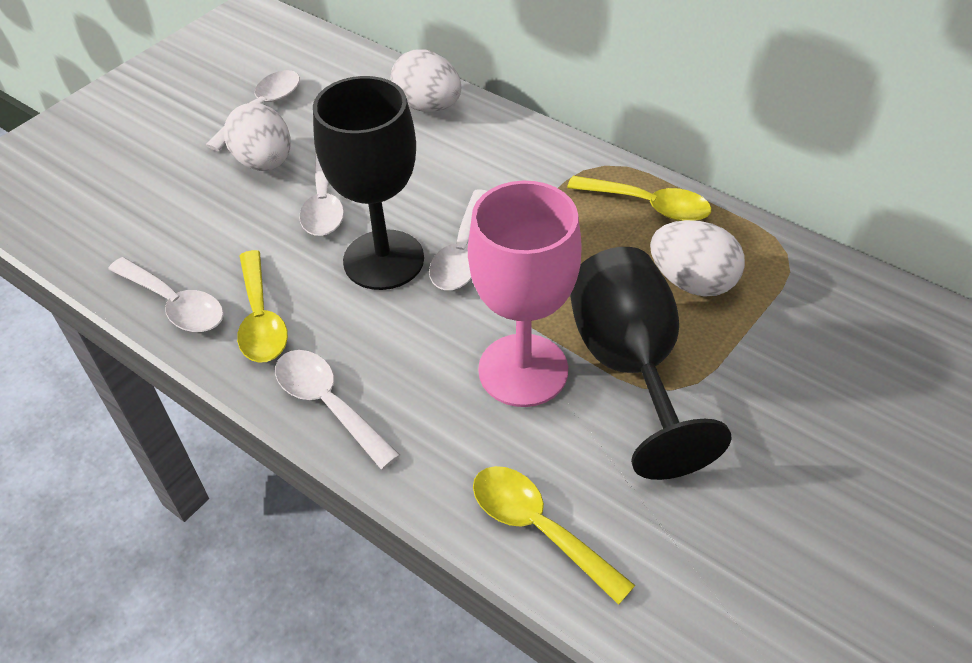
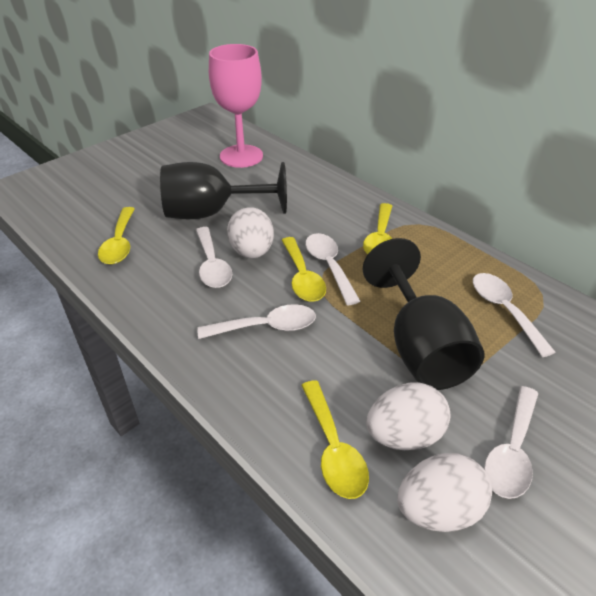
yellow spoon: 3 -> 4

